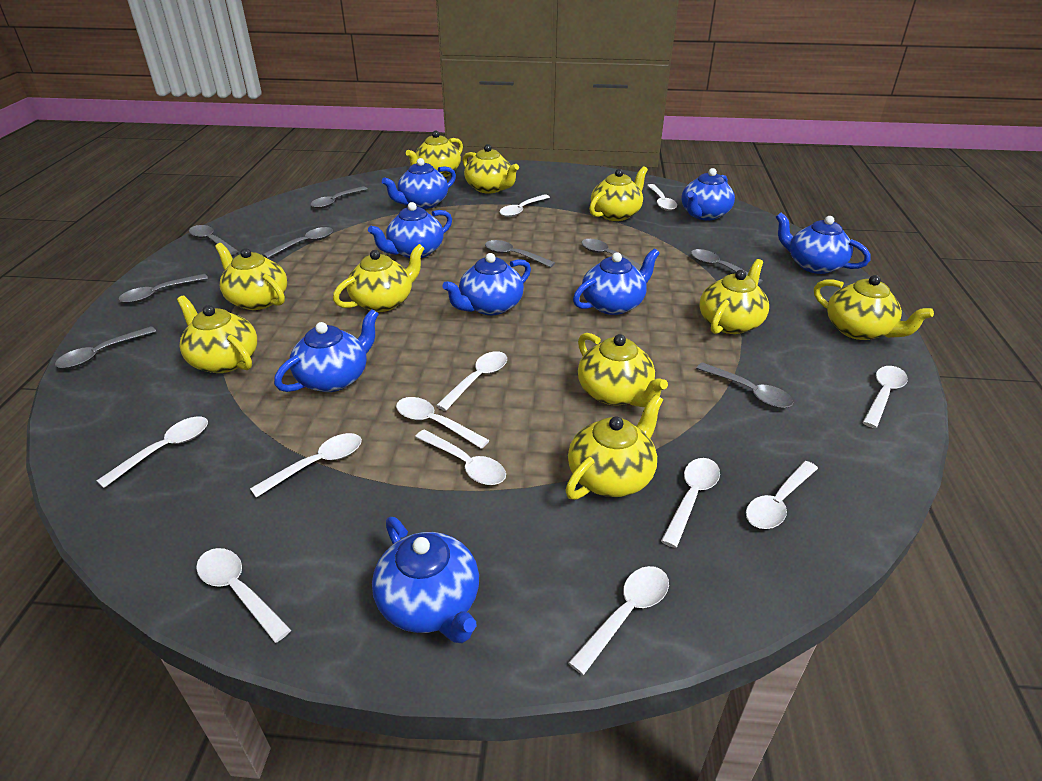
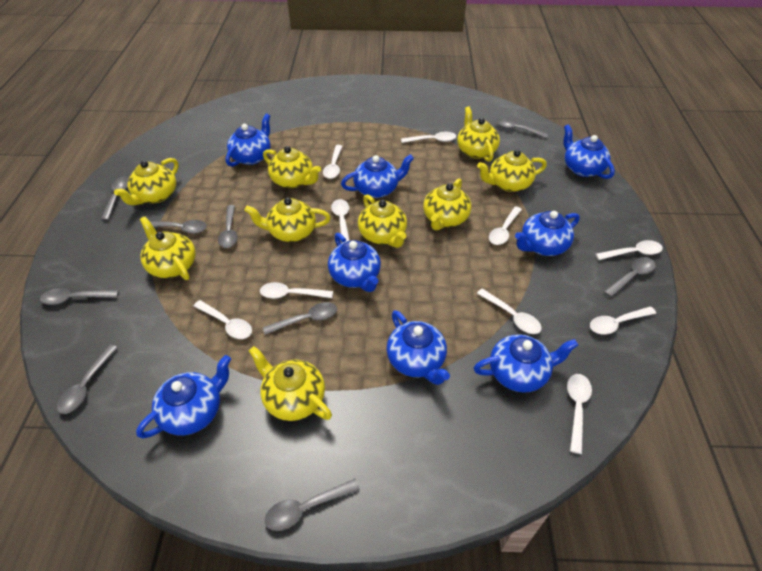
white spoon: 12 -> 10
yellow teapot: 10 -> 9

